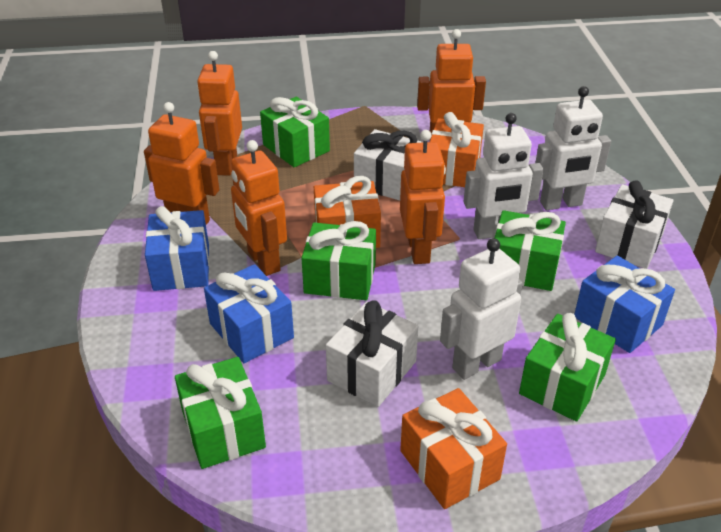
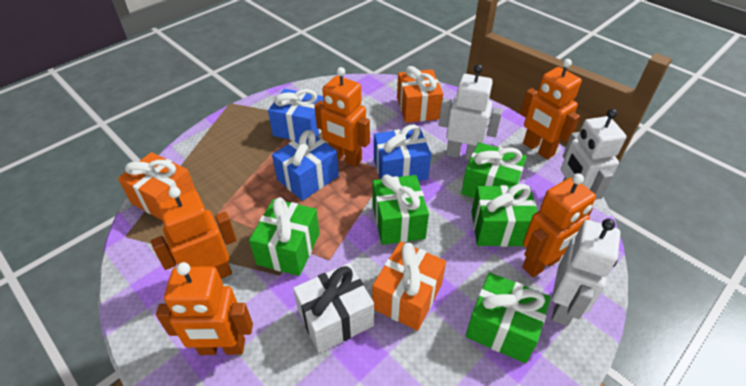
white gift: 3 -> 1

